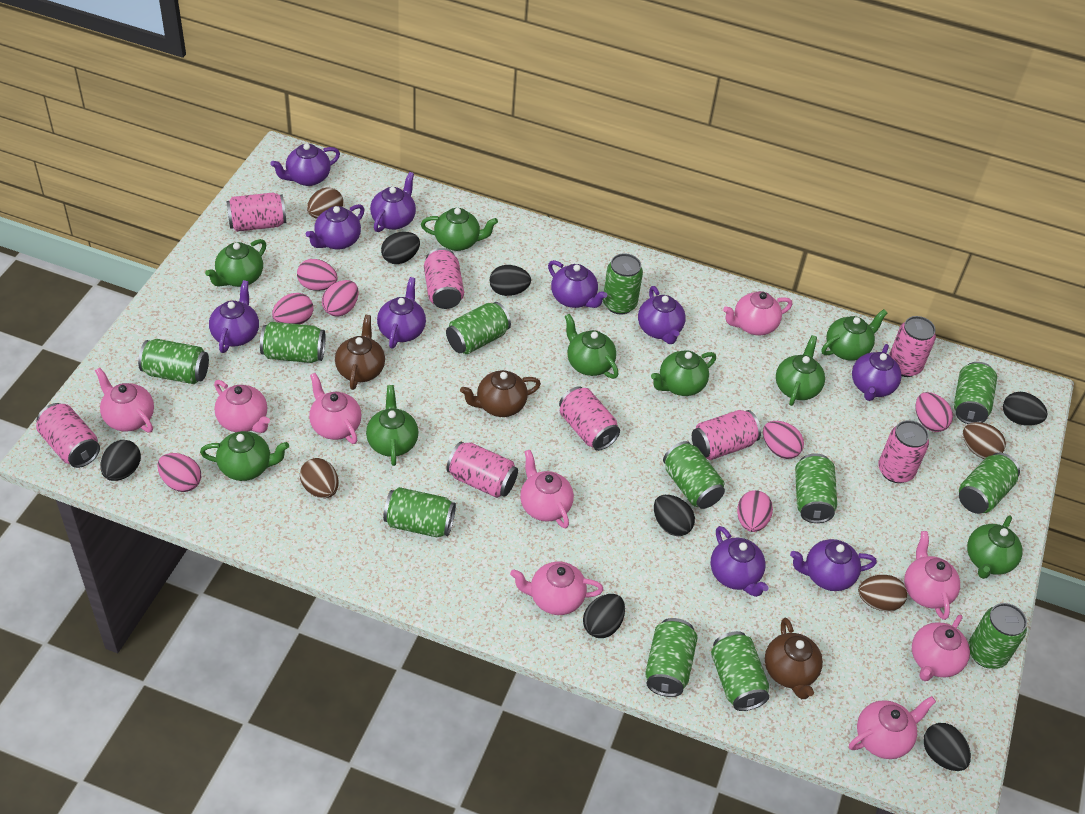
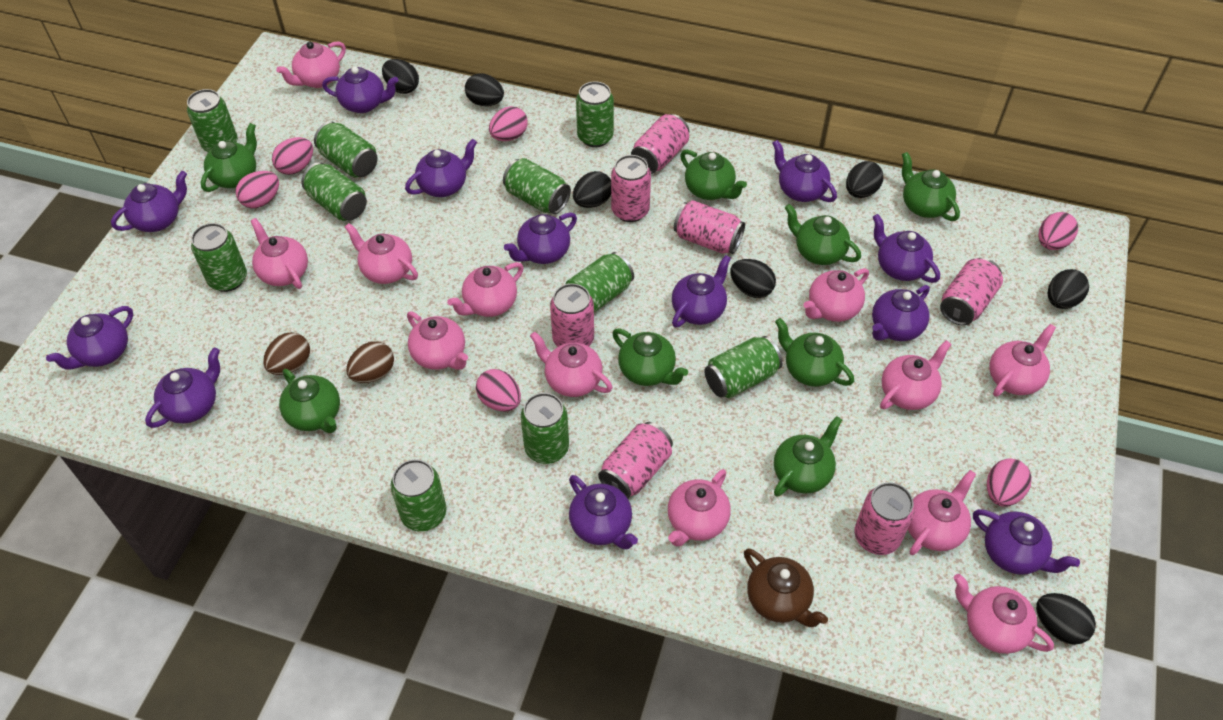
brown egg: 4 -> 2
brown teapot: 3 -> 1
green can: 12 -> 10
green teapot: 9 -> 8
pink can: 8 -> 7
pink egg: 7 -> 6
pink teapot: 9 -> 12
purple teapot: 10 -> 12

